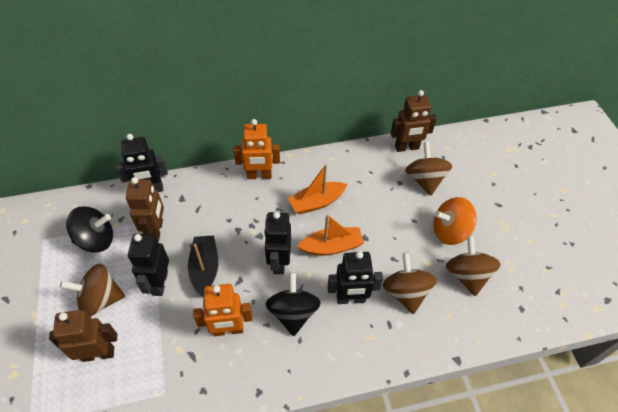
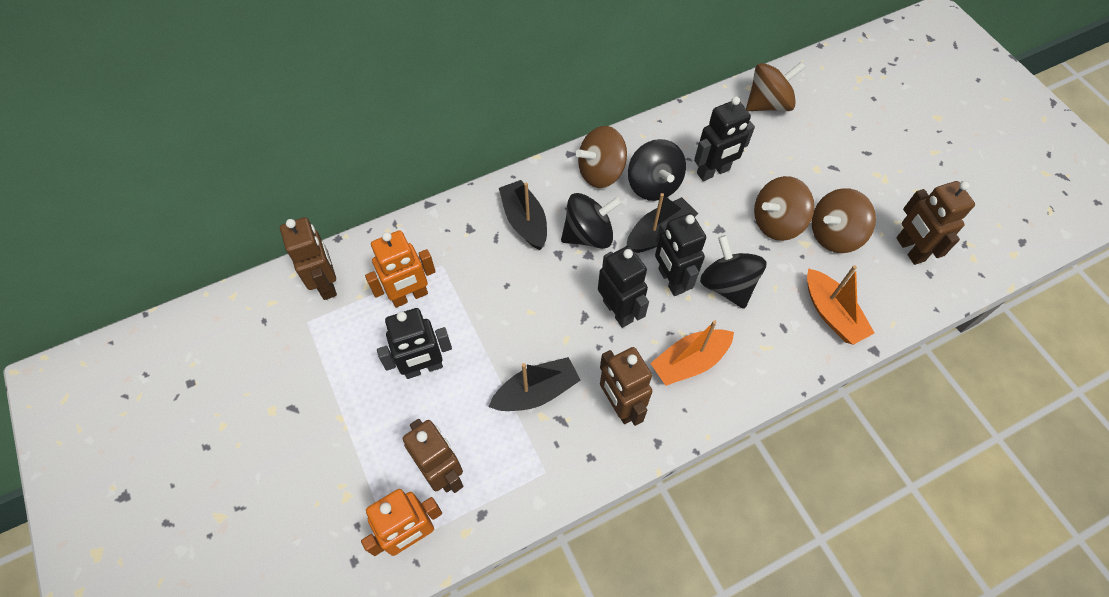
black boat: 1 -> 3
black spinning top: 2 -> 3
brown robot: 3 -> 4
orange spinning top: 1 -> 0

